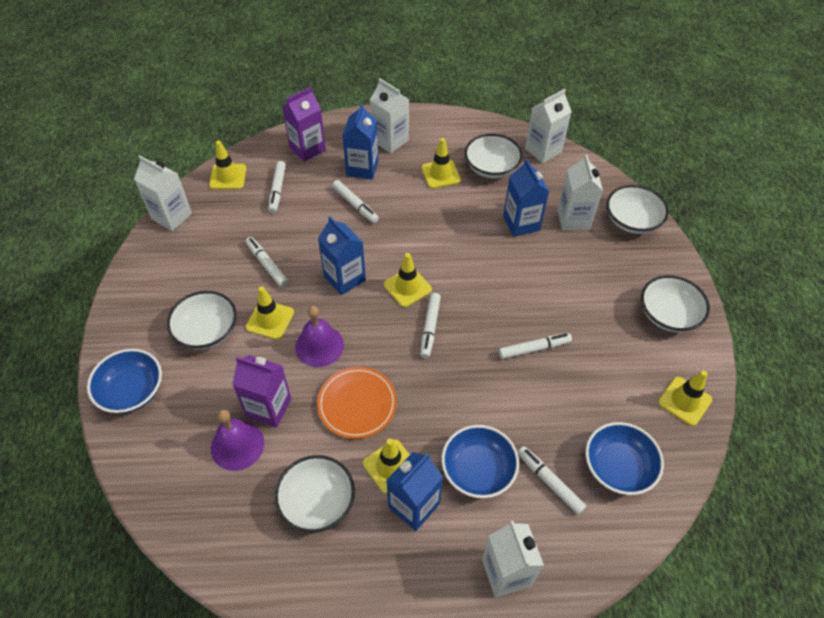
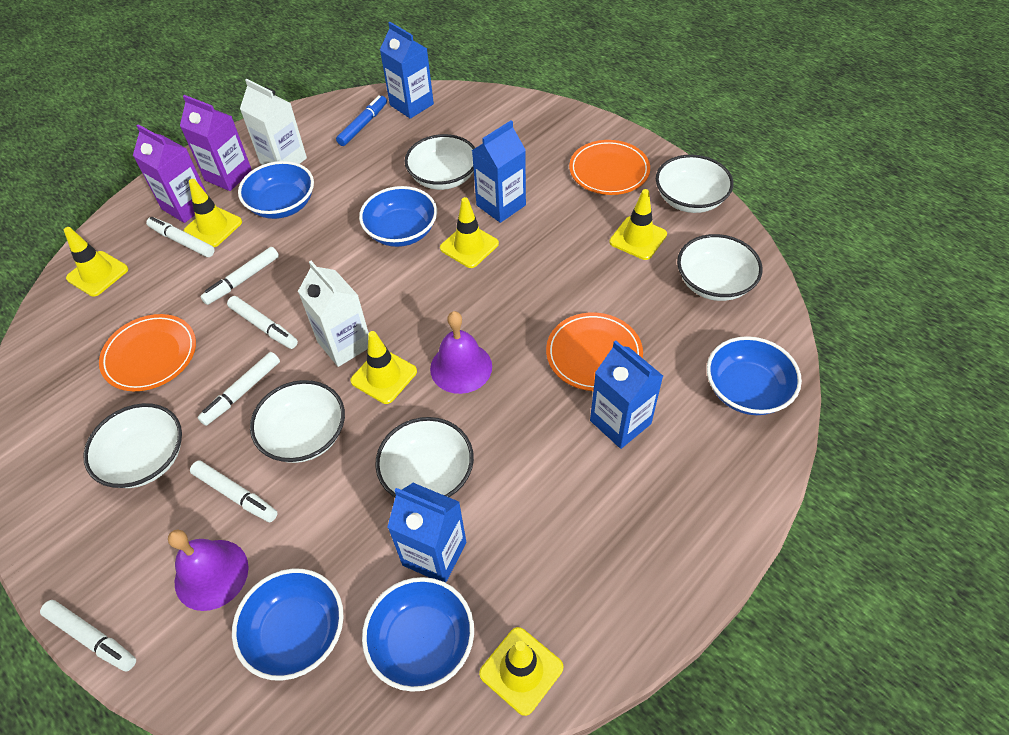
blue bowl: 3 -> 5
blue marker: 0 -> 1
orange plate: 1 -> 3
white bowl: 5 -> 6
white carton: 5 -> 2

